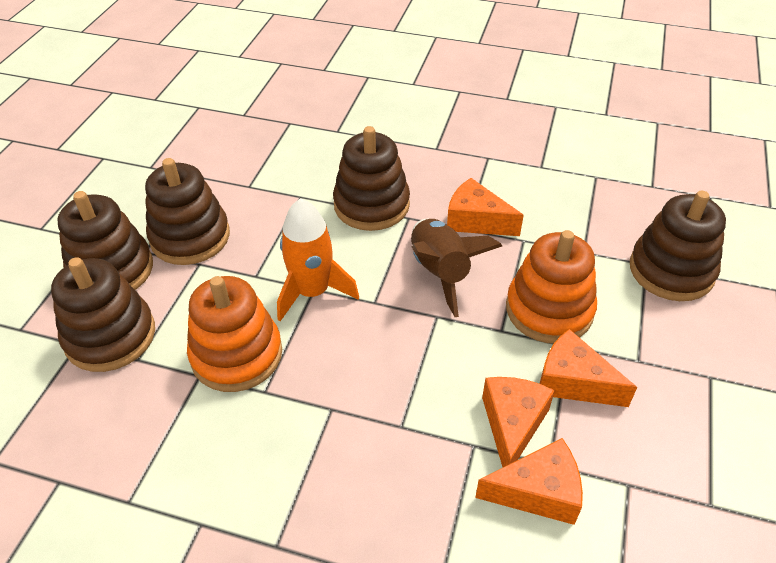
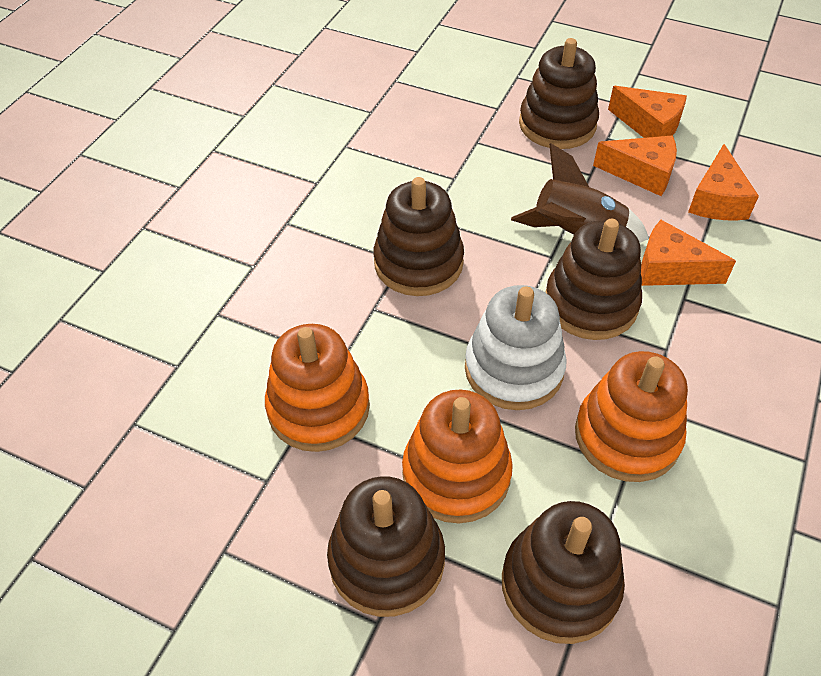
orange rocket: 1 -> 0
orange stacking toy: 2 -> 3
white stacking toy: 0 -> 1

